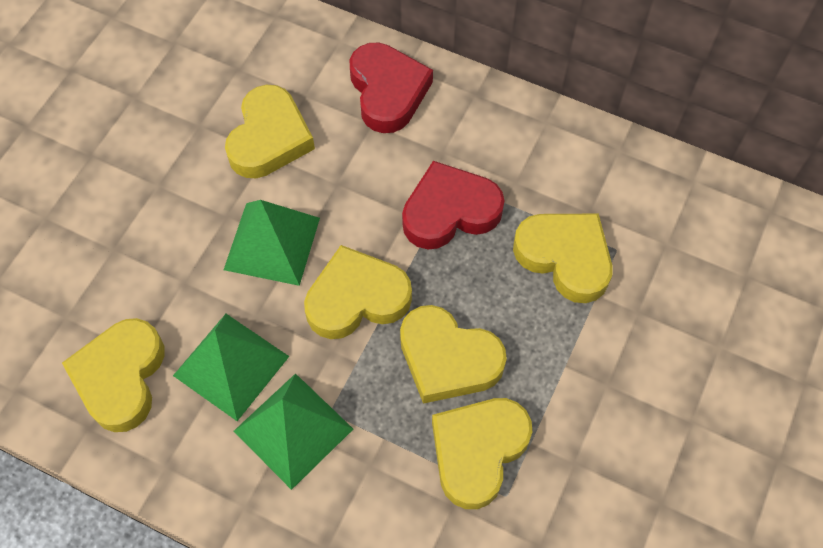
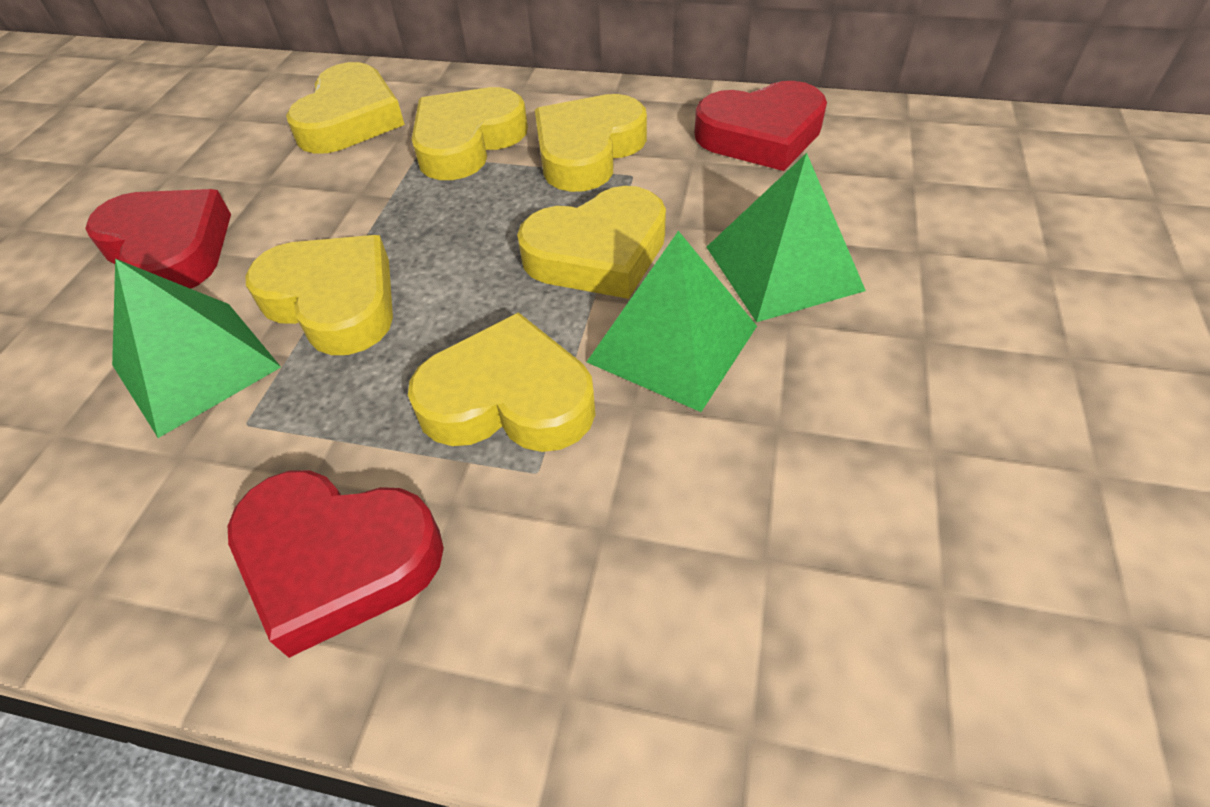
red heart: 2 -> 3

